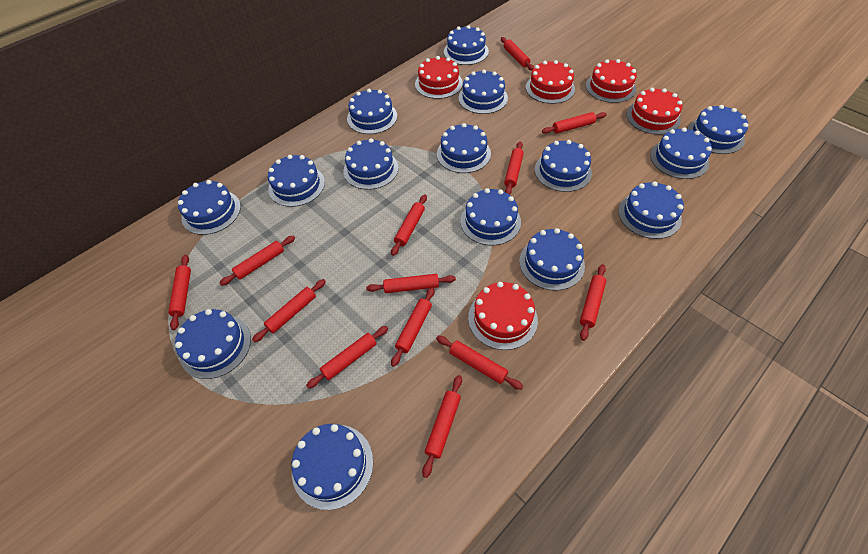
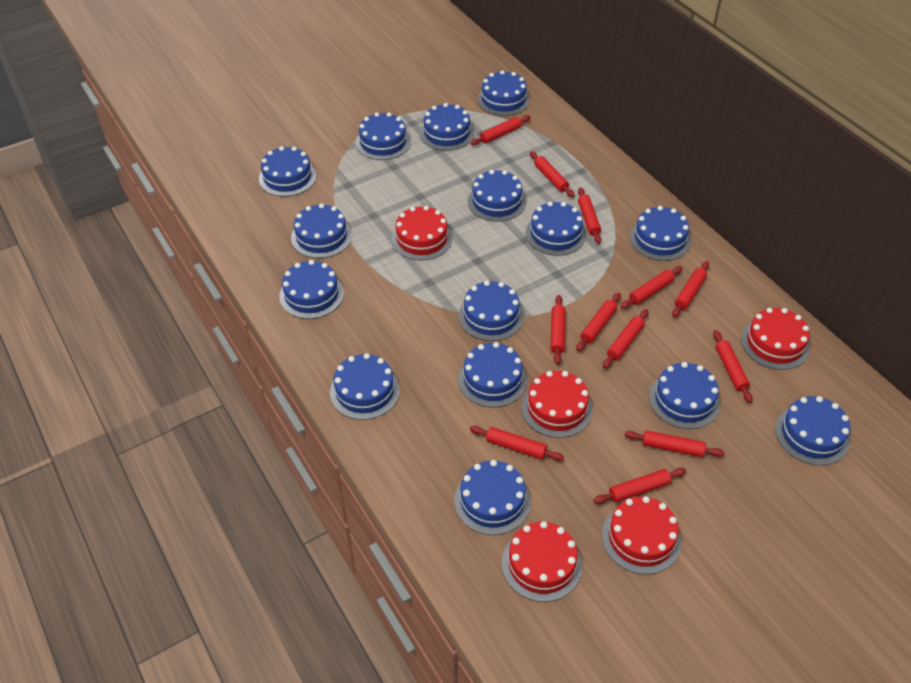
red rolling pin: 13 -> 12

